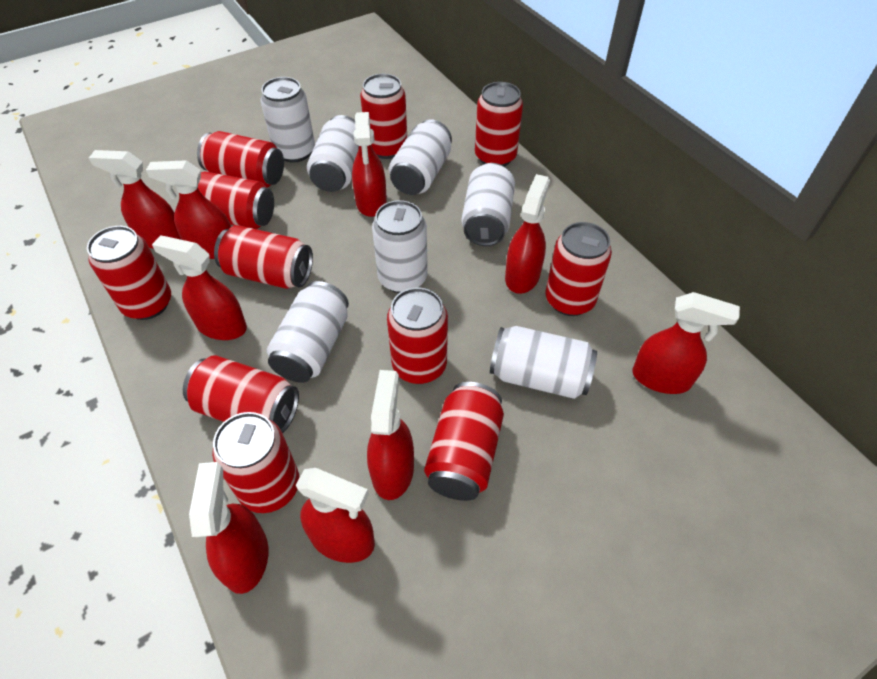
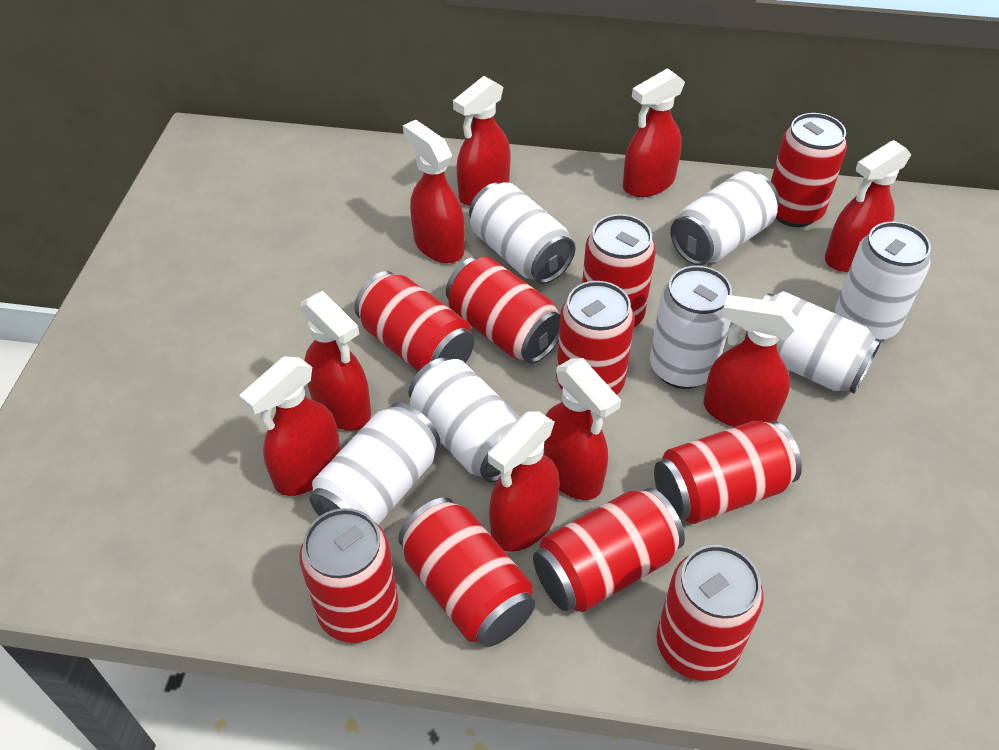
red can: 11 -> 10

